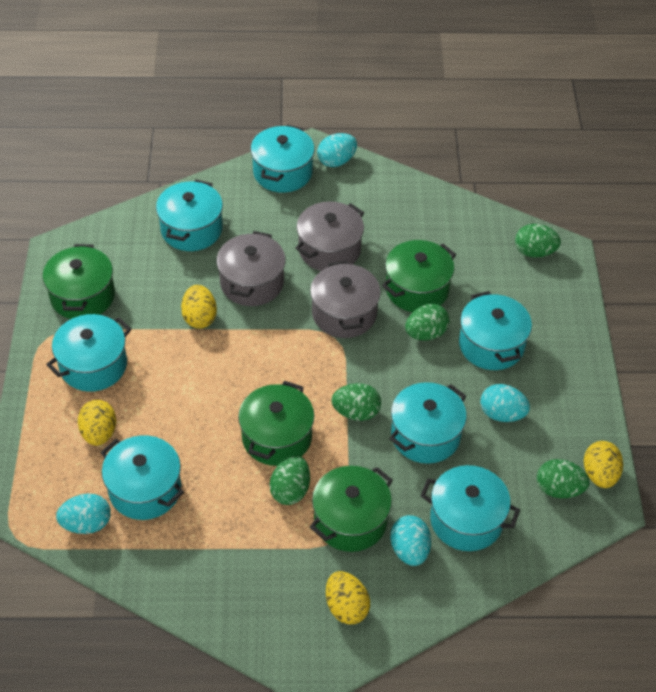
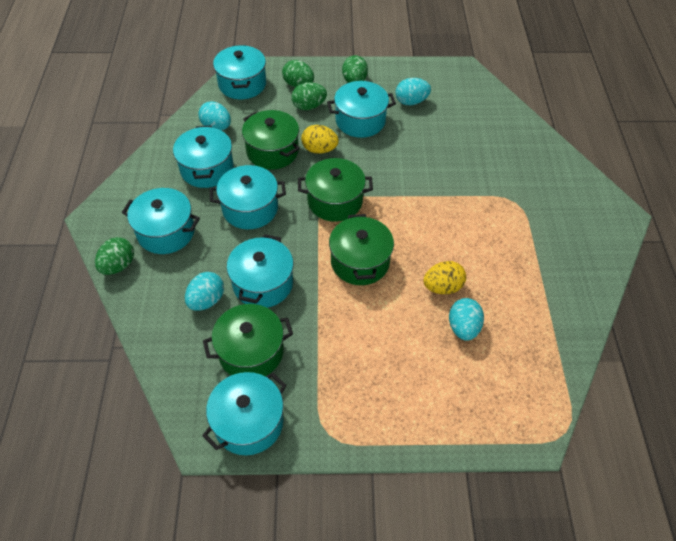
green egg: 5 -> 4
grey pot: 3 -> 0
yellow egg: 4 -> 2

